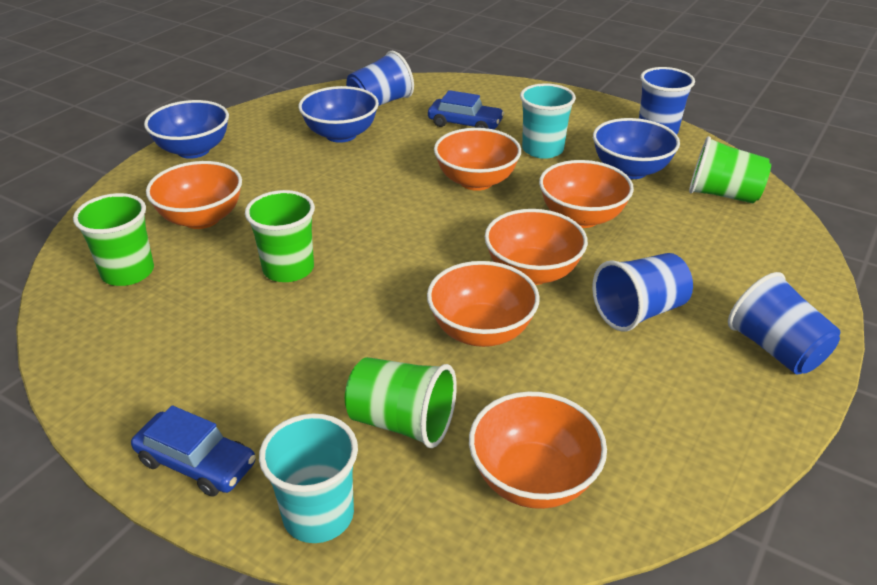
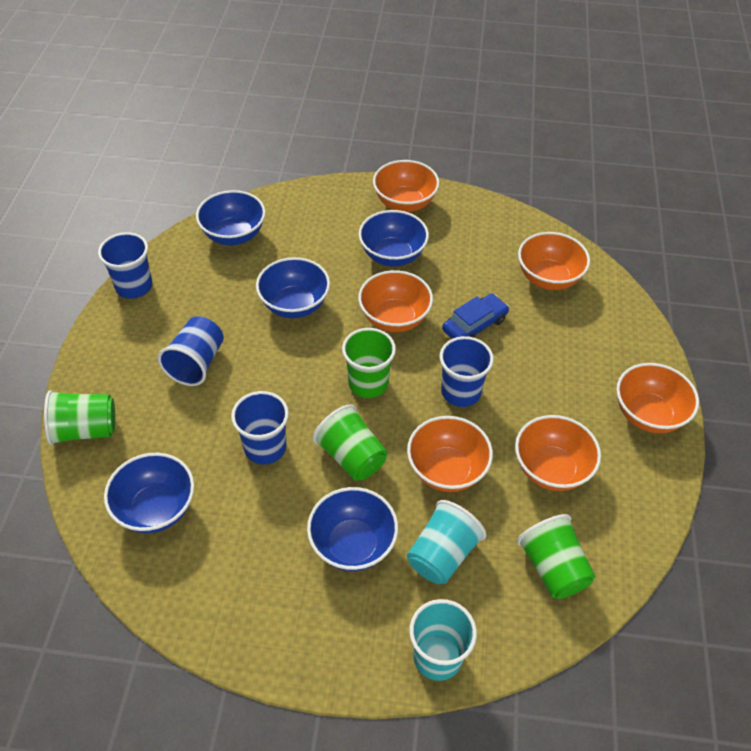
blue bowl: 3 -> 5
blue car: 2 -> 1

